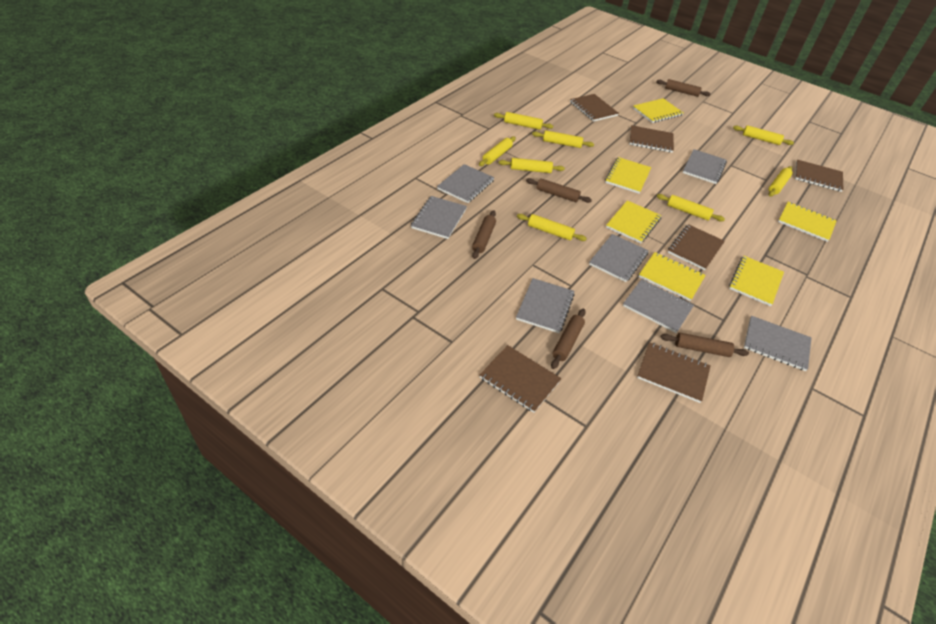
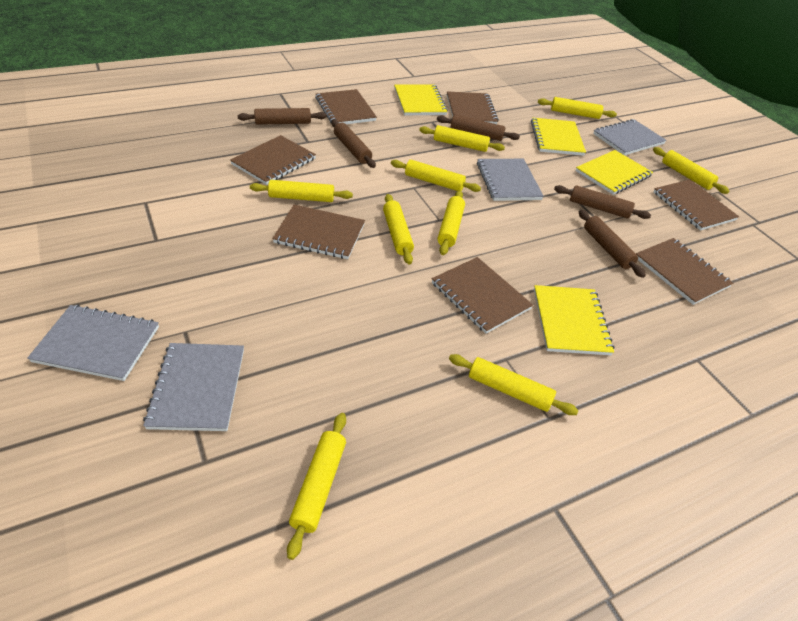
brown notebook: 6 -> 7
grey notebook: 7 -> 4
yellow notebook: 6 -> 4
yellow rolling pin: 8 -> 9

